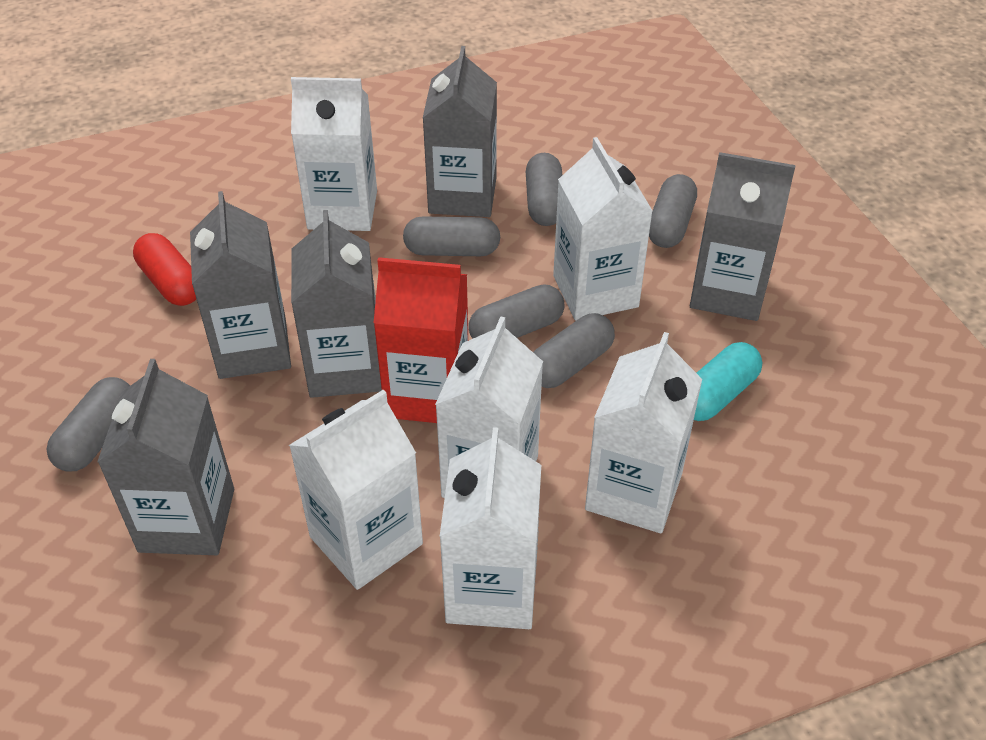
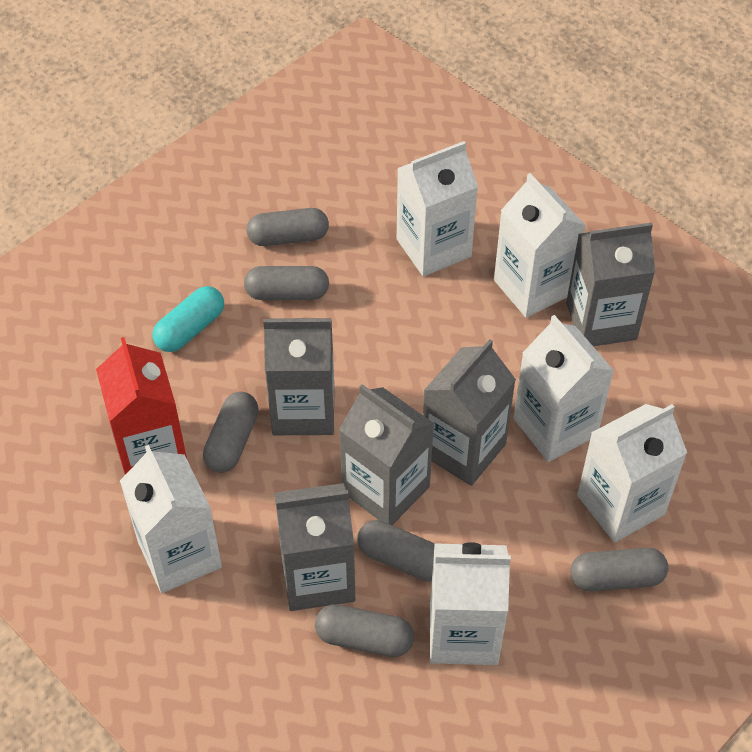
red capsule: 1 -> 0

